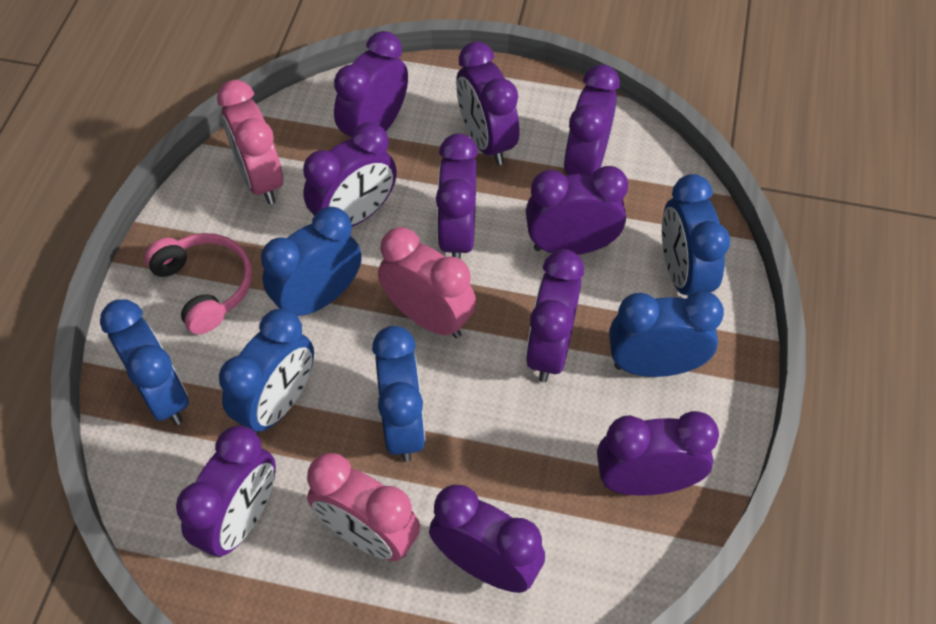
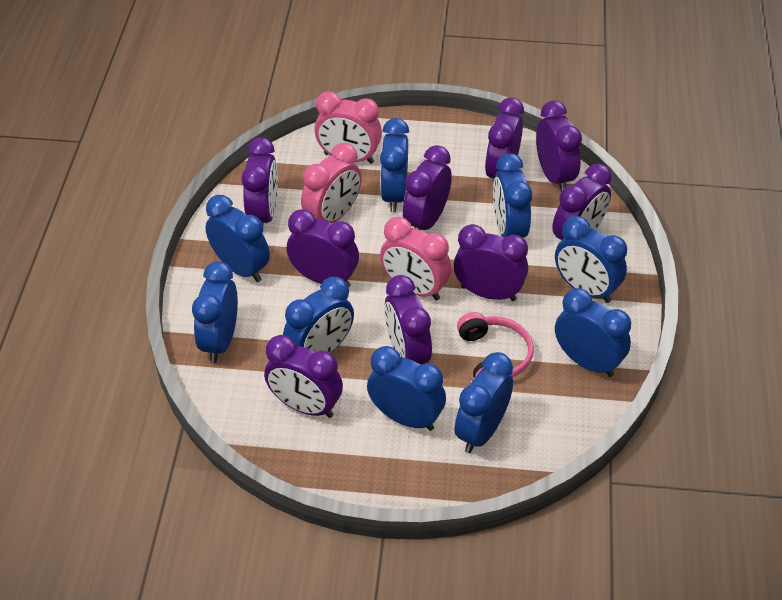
blue clock: 6 -> 9
purple clock: 10 -> 9

